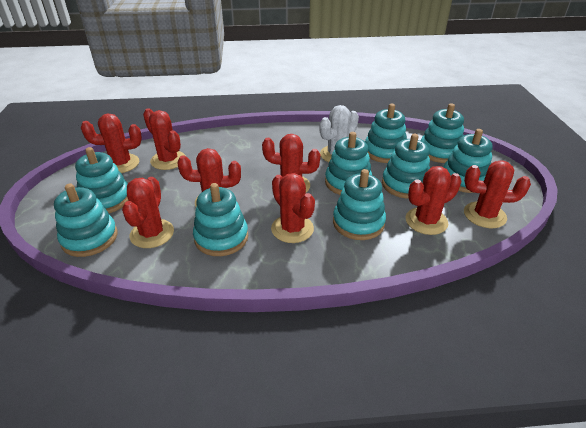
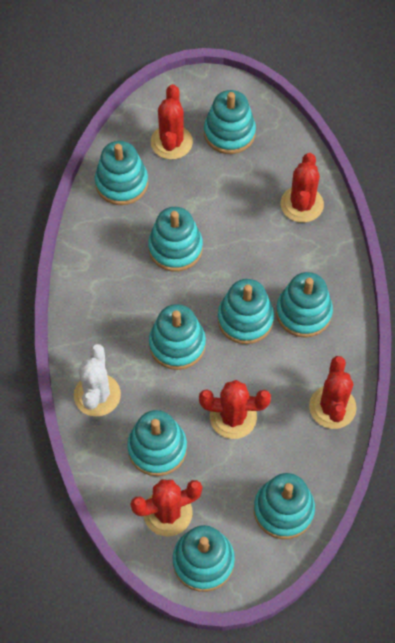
red cactus: 8 -> 5

